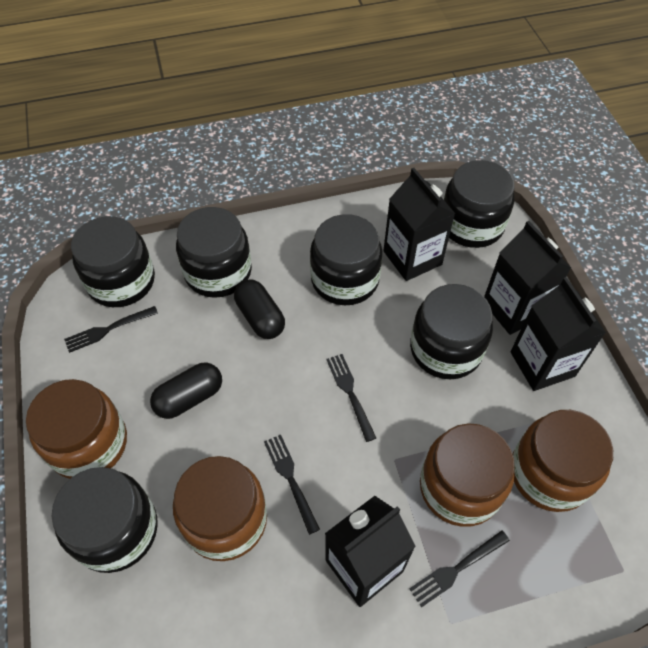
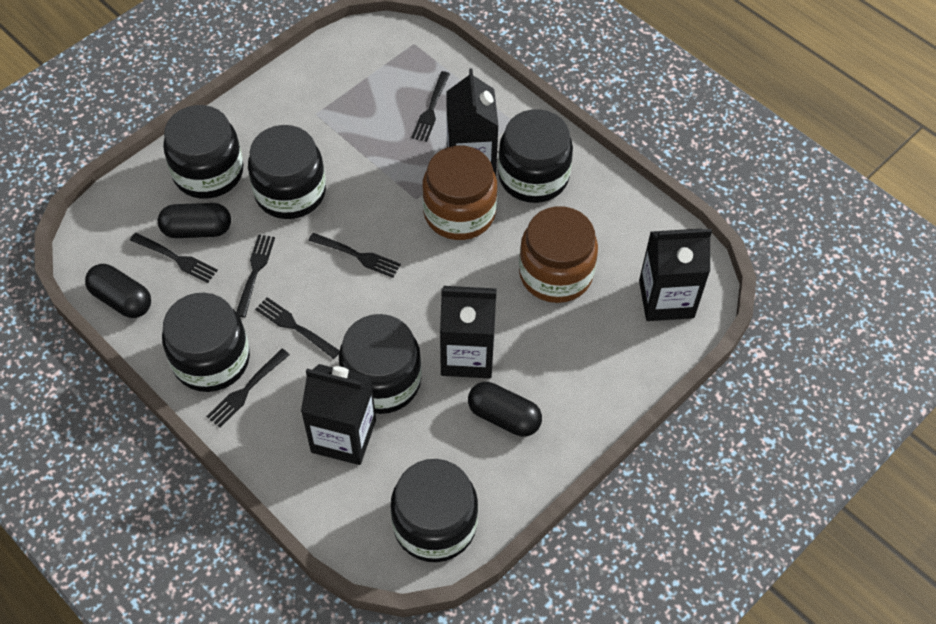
black capsule: 2 -> 3
black fork: 4 -> 6
brown jar: 4 -> 2

